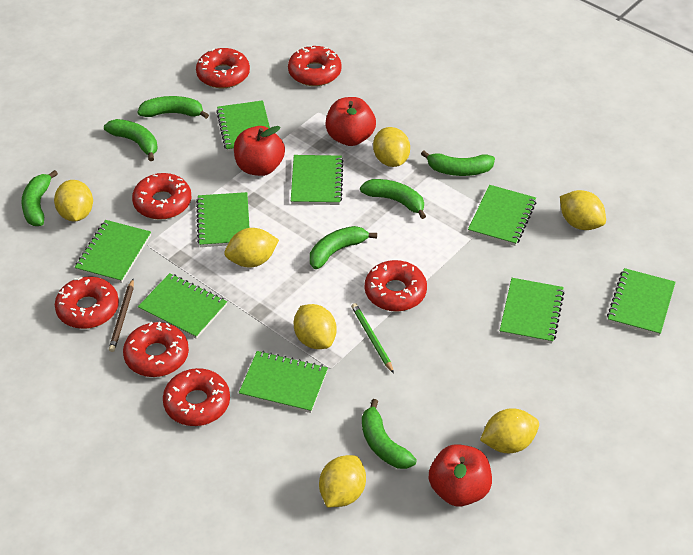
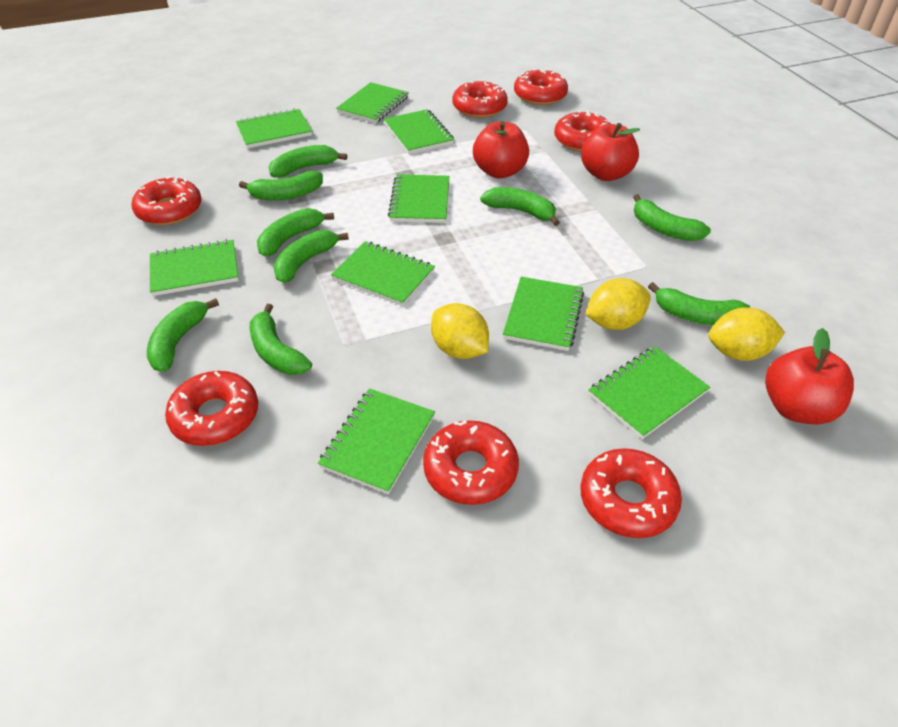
brown pencil: 1 -> 0
green banana: 7 -> 9
green pencil: 1 -> 0
yellow lemon: 7 -> 3

